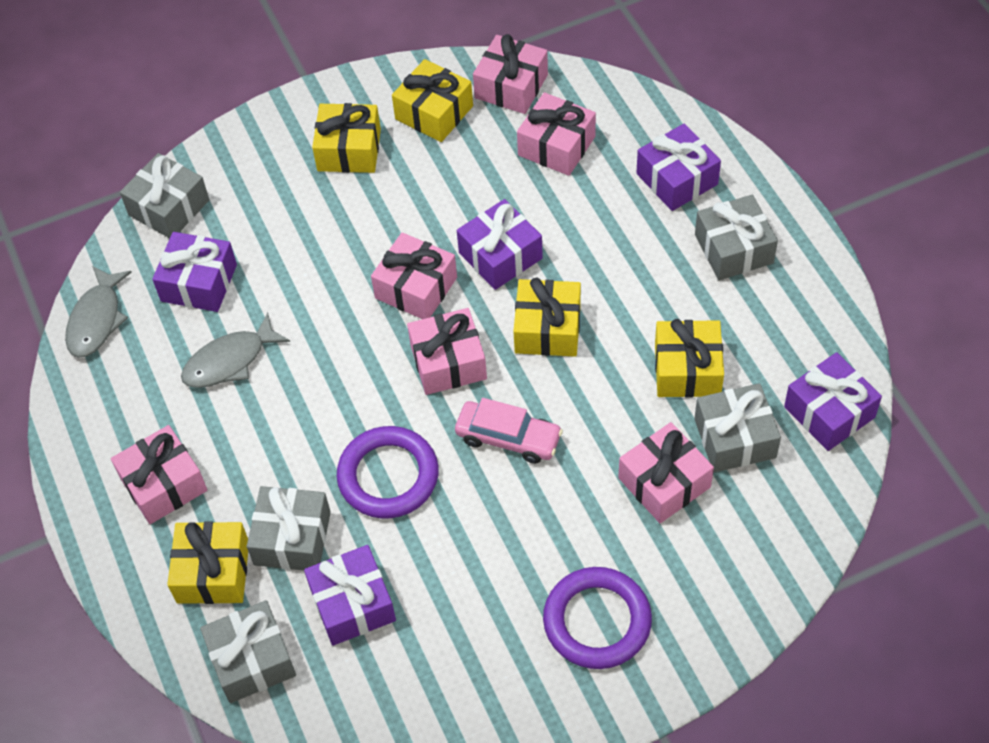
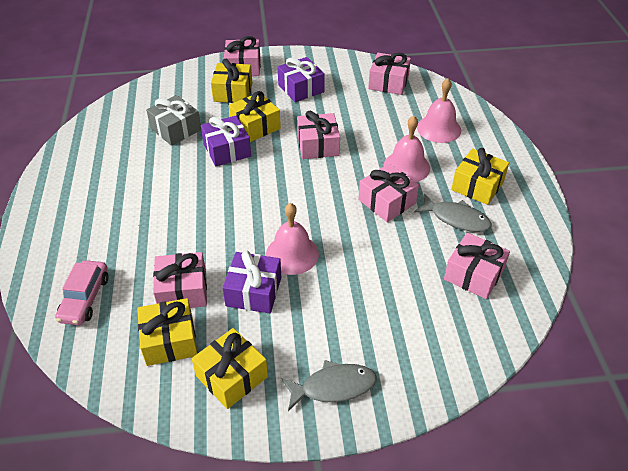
grey gift: 5 -> 1
pink bell: 0 -> 3
purple gift: 5 -> 3
purple ring: 2 -> 0

